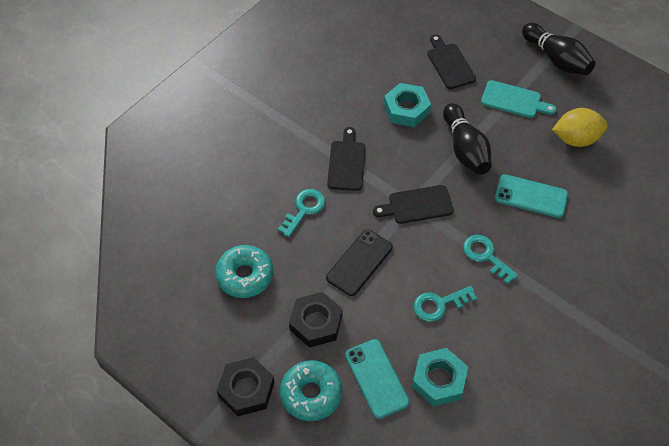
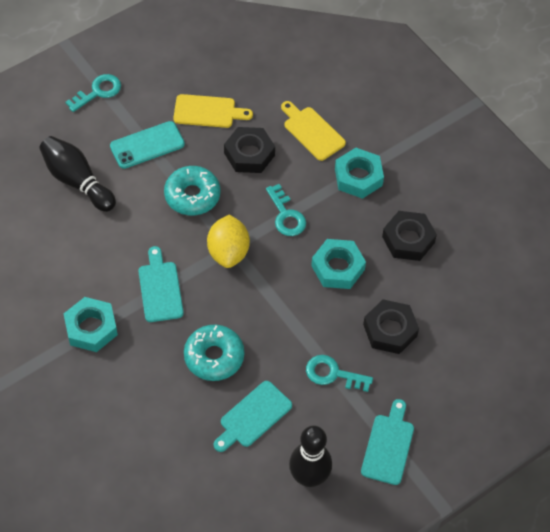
black cutting board: 3 -> 0
black nut: 2 -> 3
black phone: 1 -> 0
turquoise cutting board: 1 -> 3
turquoise nut: 2 -> 3
turquoise phone: 2 -> 1
yellow cutting board: 0 -> 2

